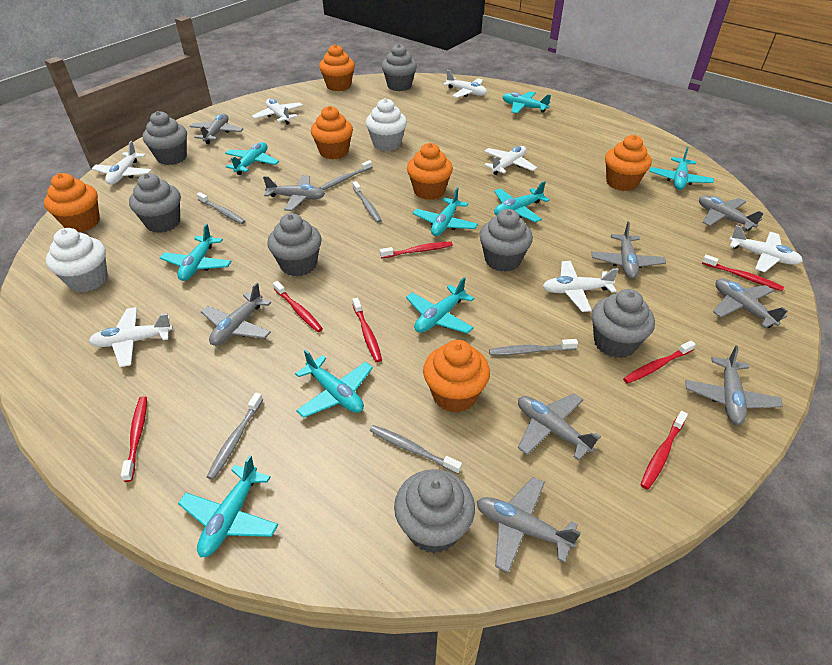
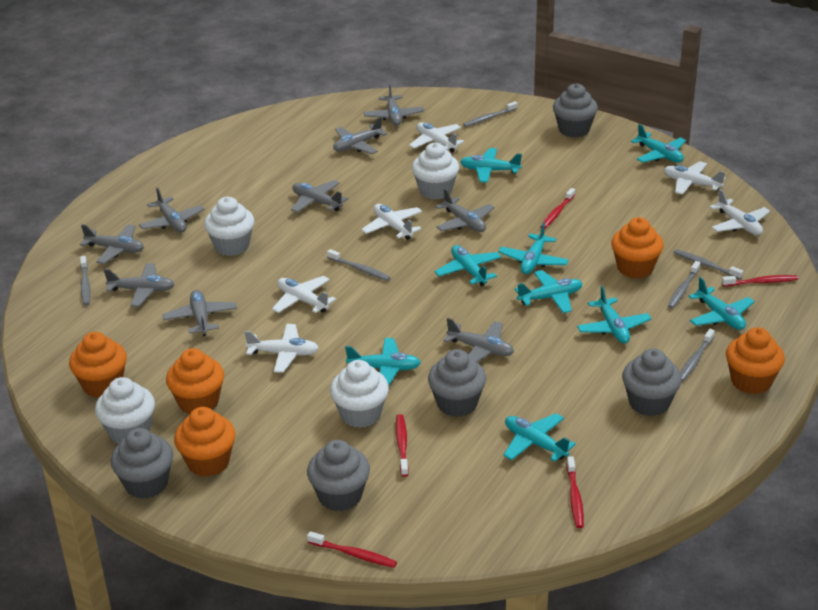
grey cupcake: 7 -> 5
orange cupcake: 6 -> 5
red toothbrush: 7 -> 5
white cupcake: 2 -> 4
white plane: 7 -> 6

